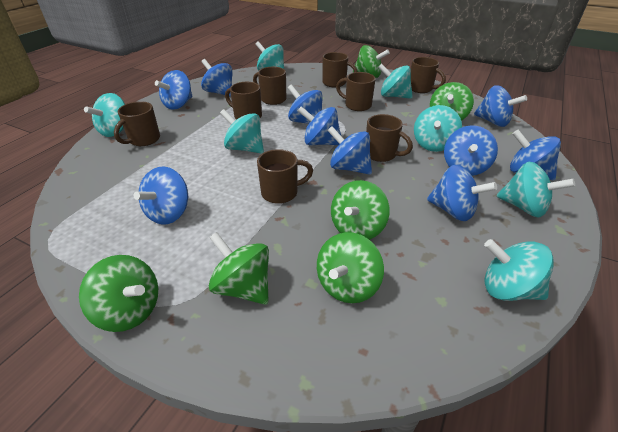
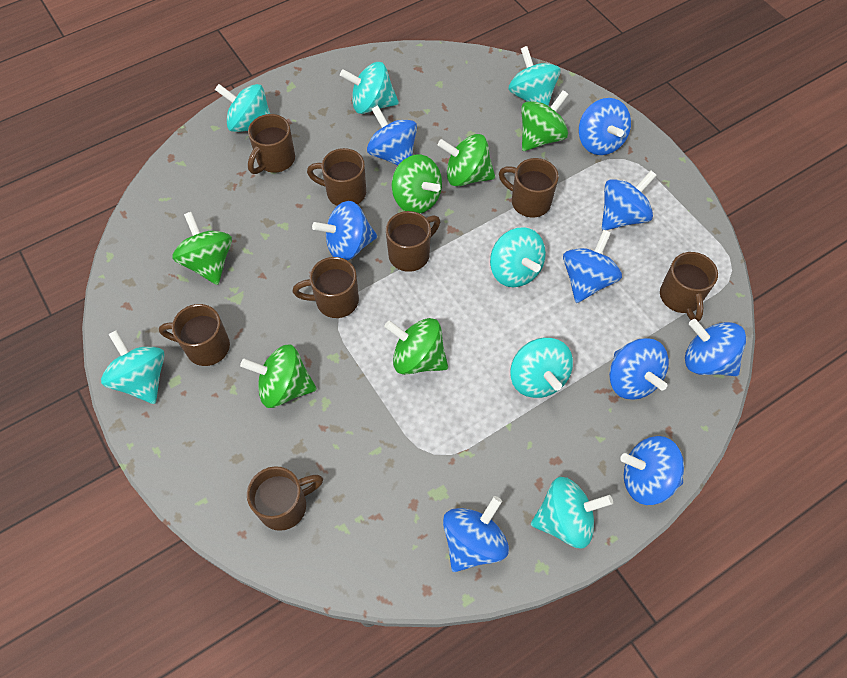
blue spinning top: 10 -> 9

